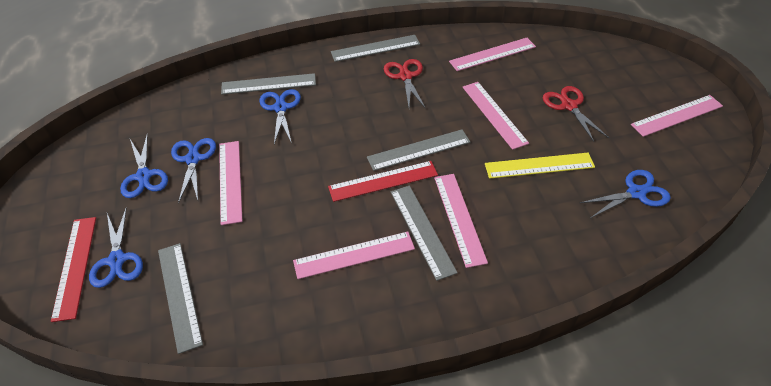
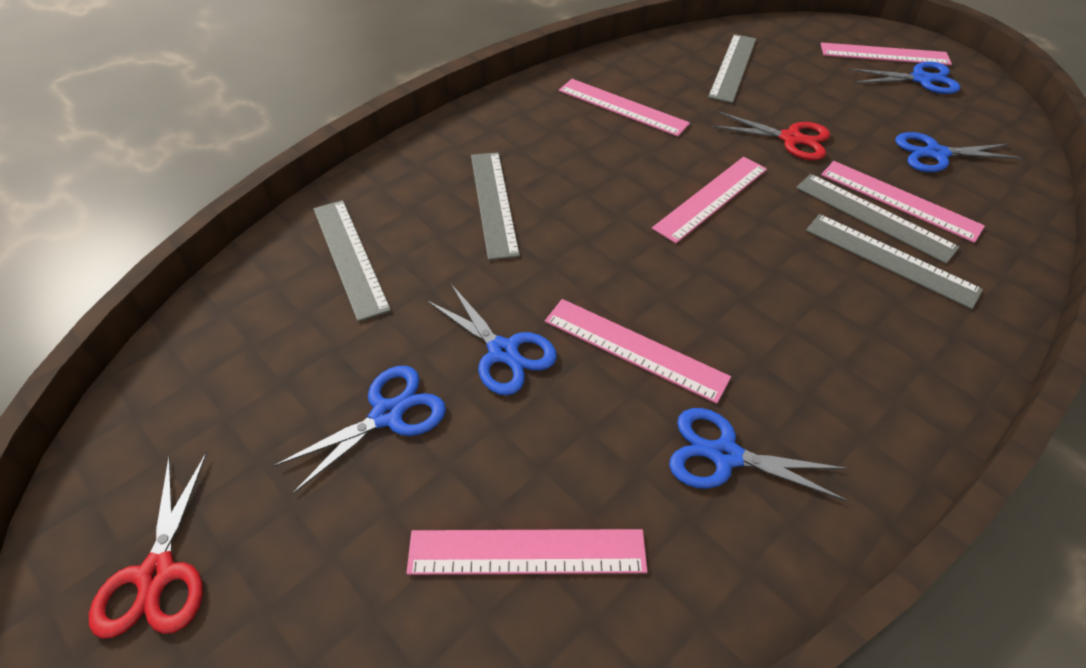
red ruler: 2 -> 0
yellow ruler: 1 -> 0

